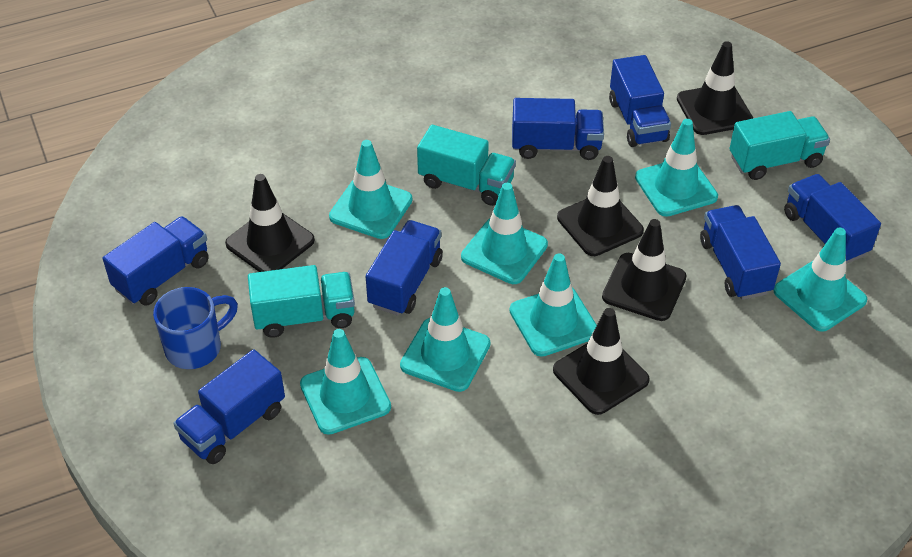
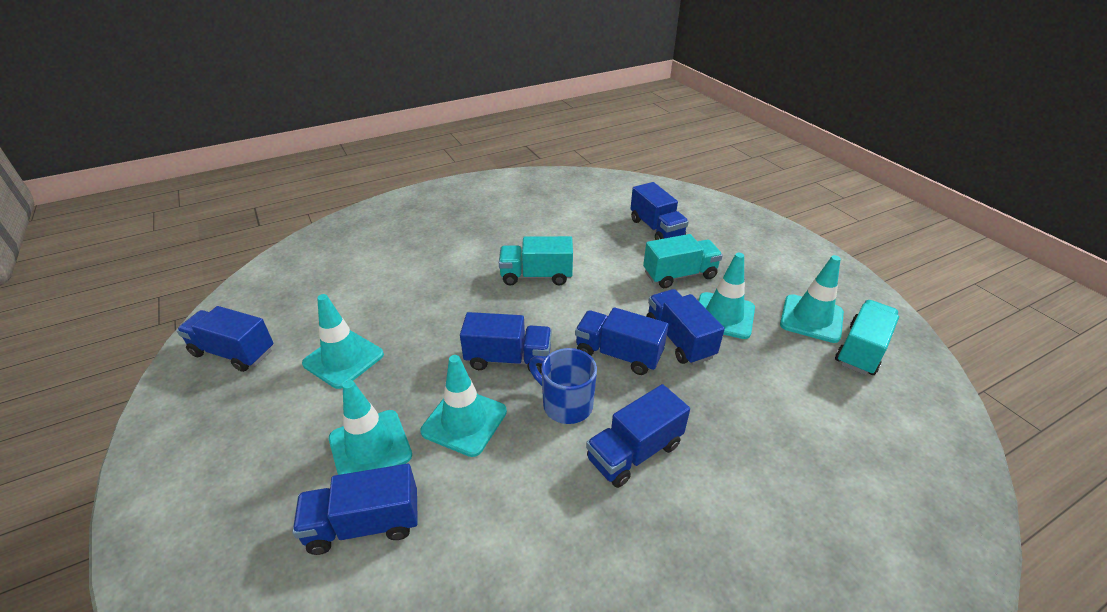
black traffic cone: 5 -> 0
turquoise traffic cone: 7 -> 5

